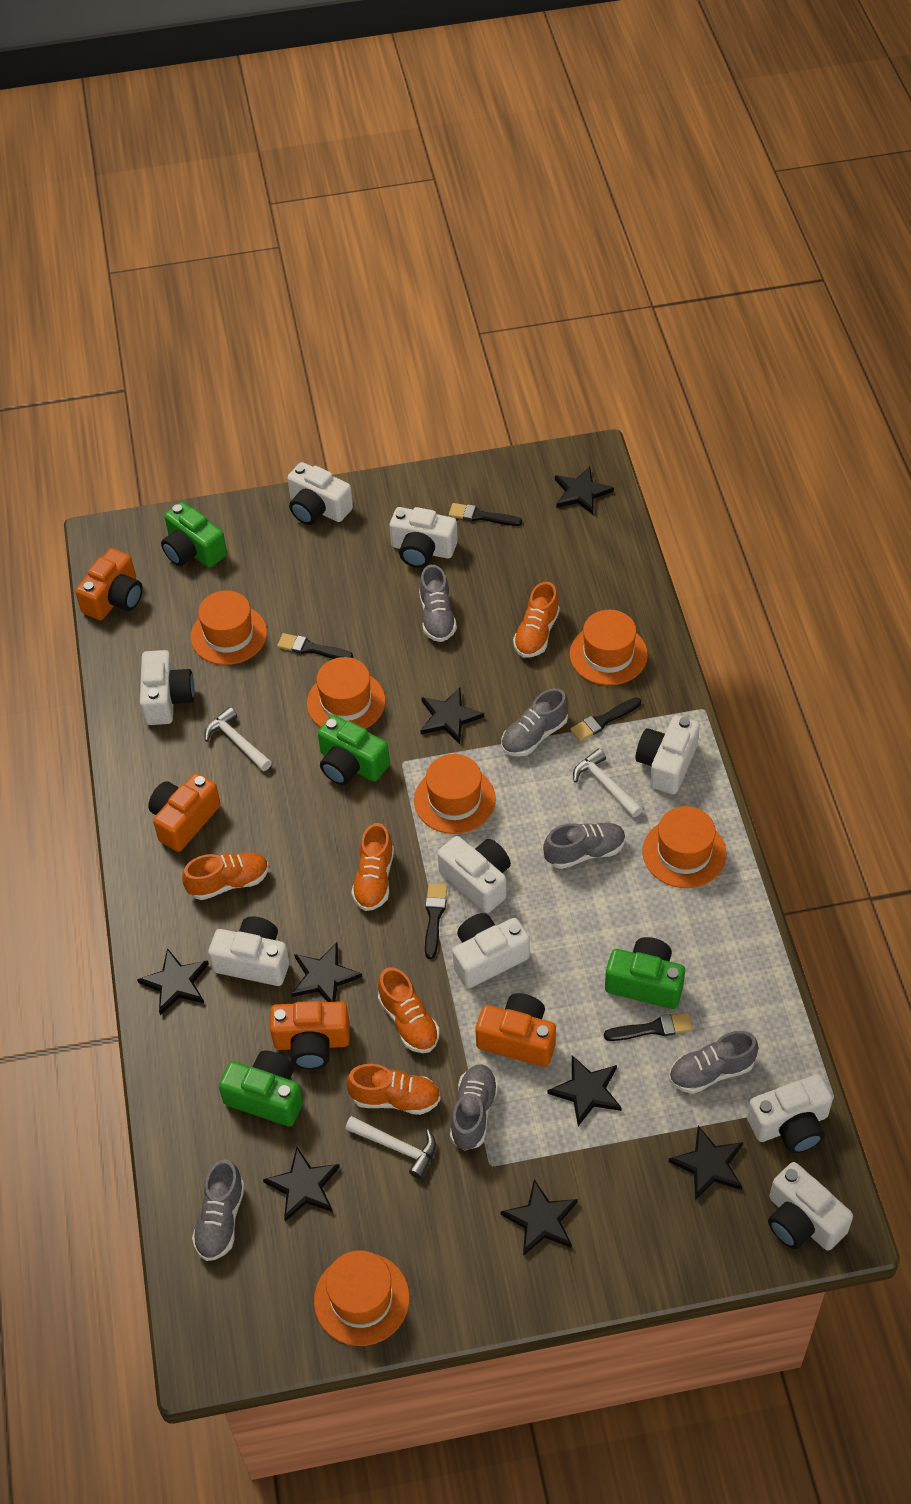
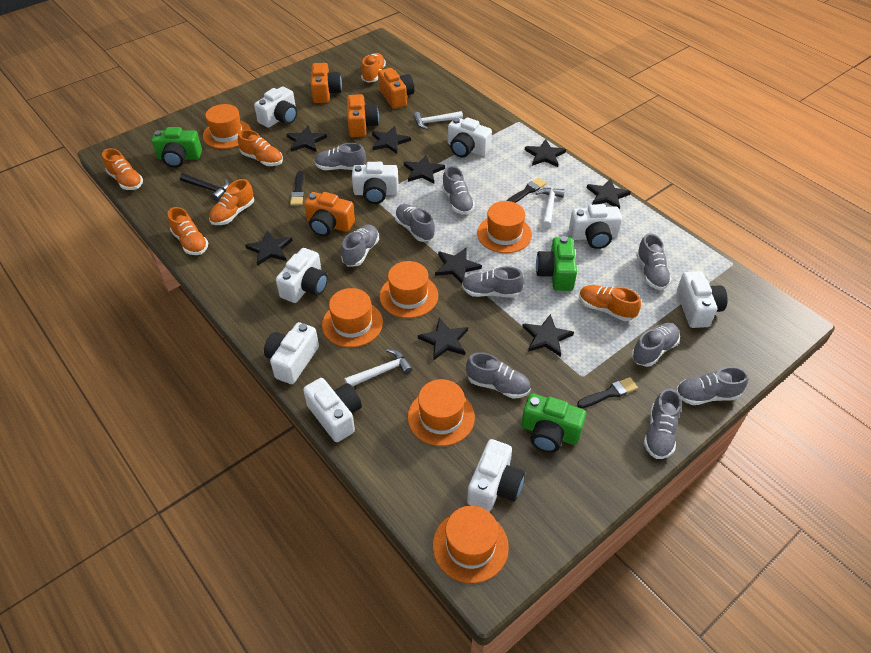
black brush: 5 -> 3
black hammer: 0 -> 1
black star: 8 -> 9
green camera: 4 -> 3
grey shoe: 6 -> 10
orange shoe: 5 -> 6

